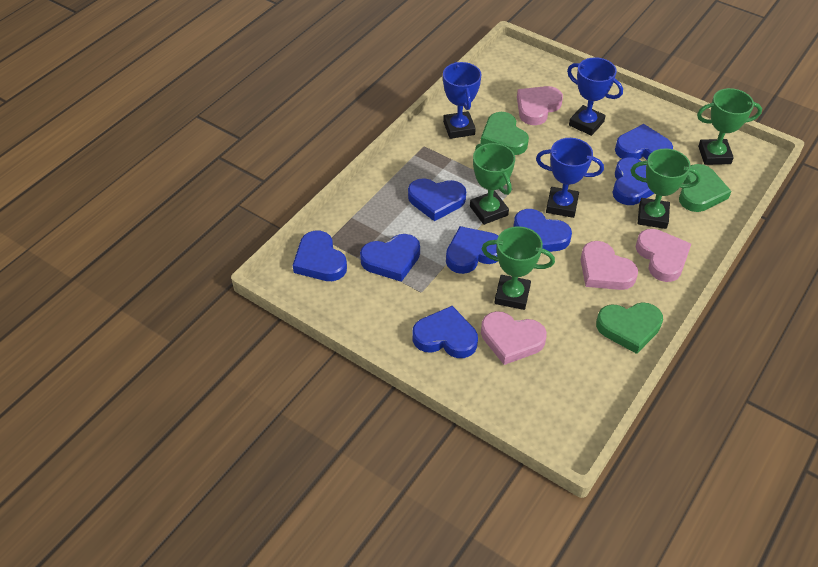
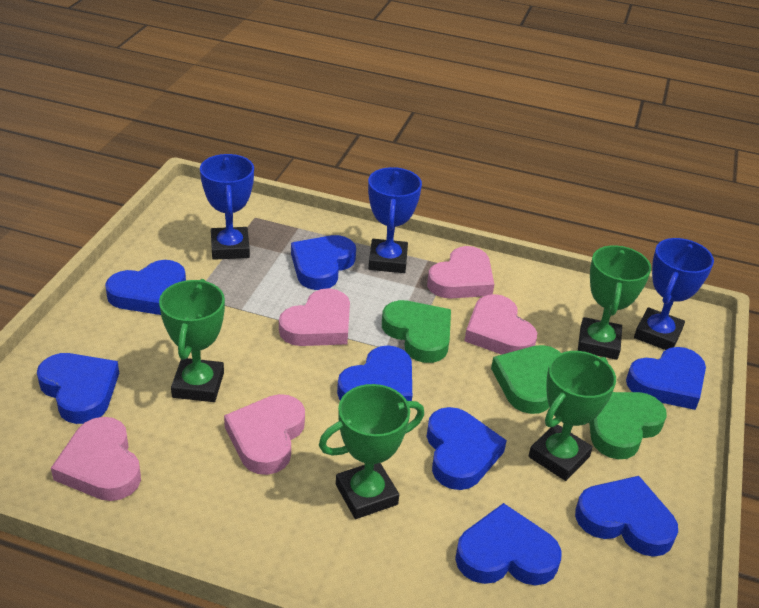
pink heart: 4 -> 5

